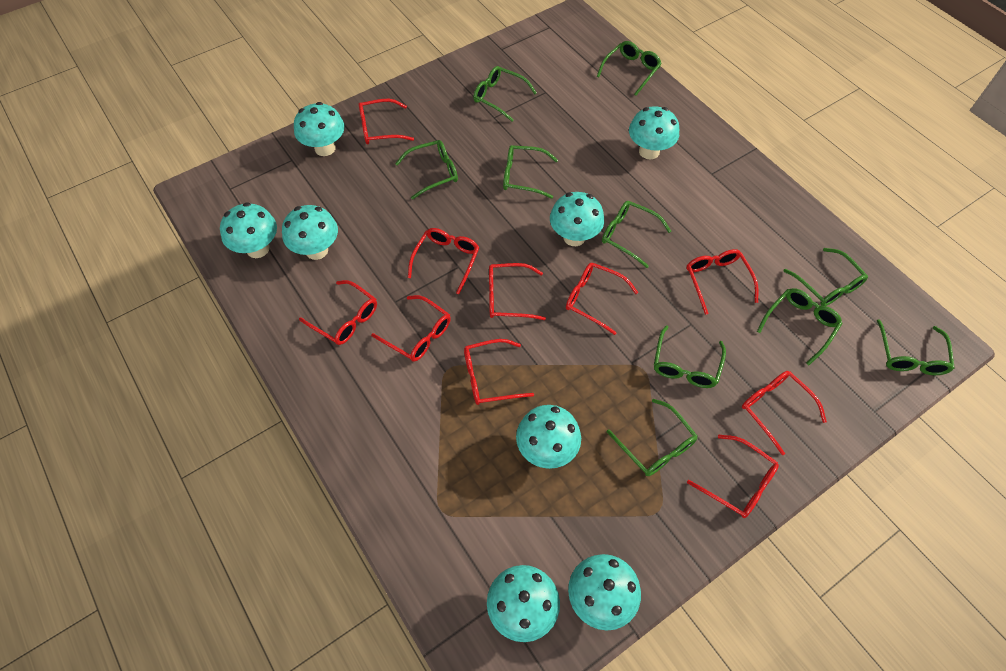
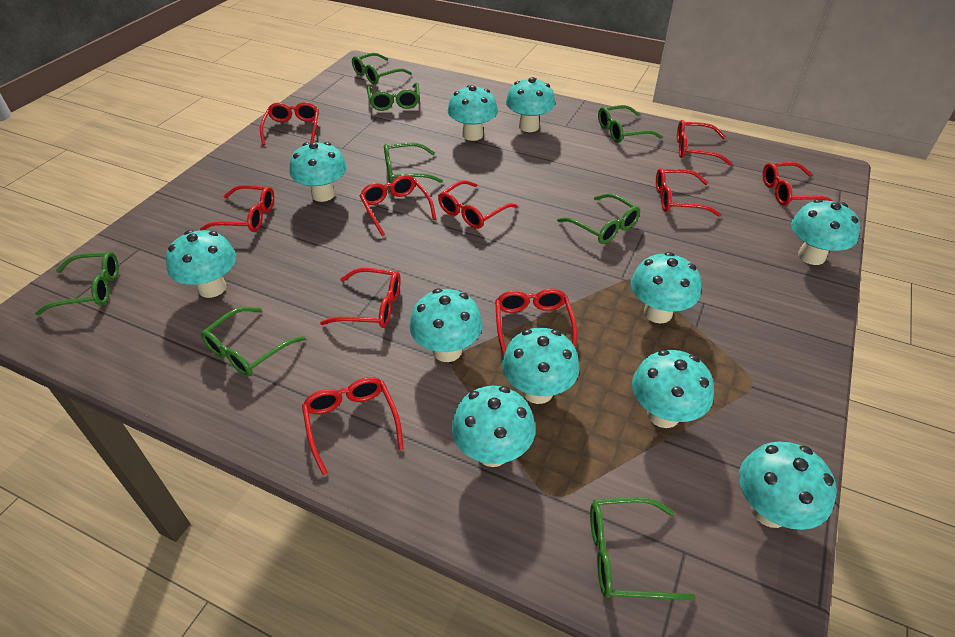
green glasses: 10 -> 8
turquoise mushroom: 8 -> 11

